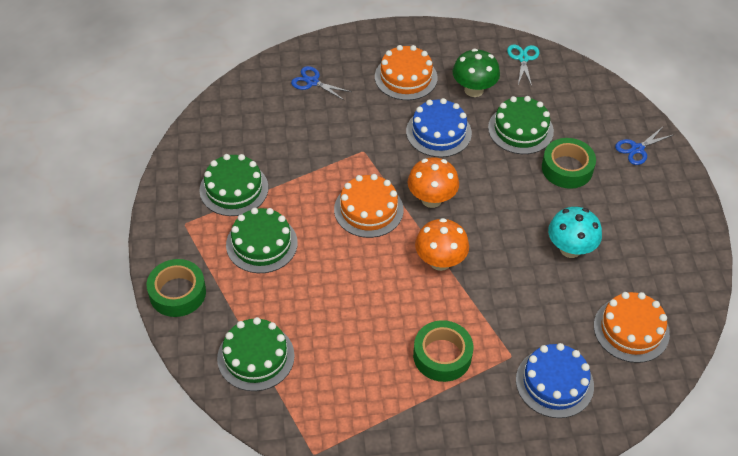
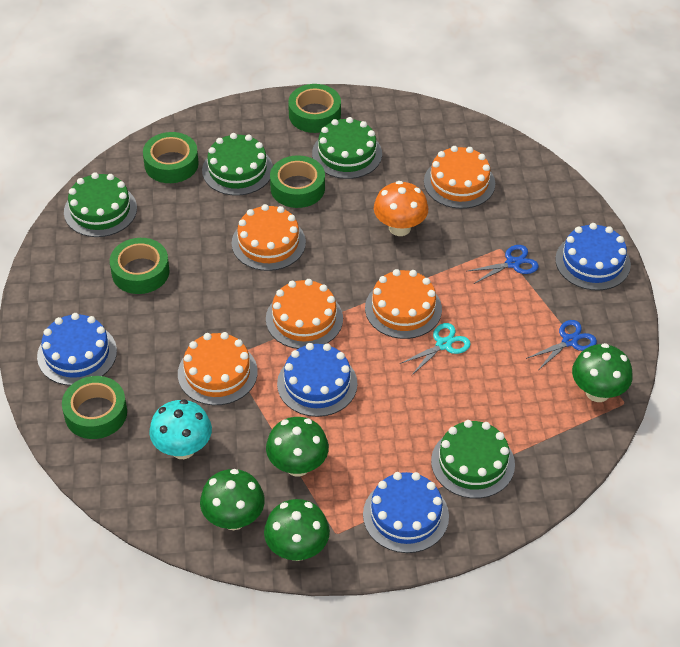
blue cake: 2 -> 4
green mushroom: 1 -> 4
green tape: 3 -> 5
orange cake: 3 -> 5
orange mushroom: 2 -> 1

